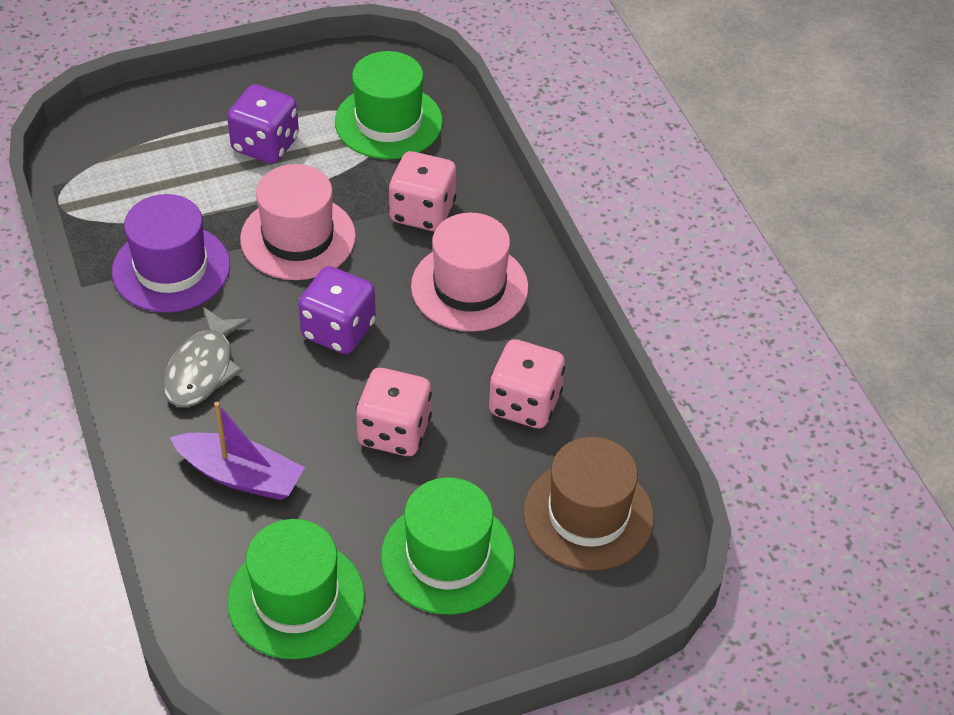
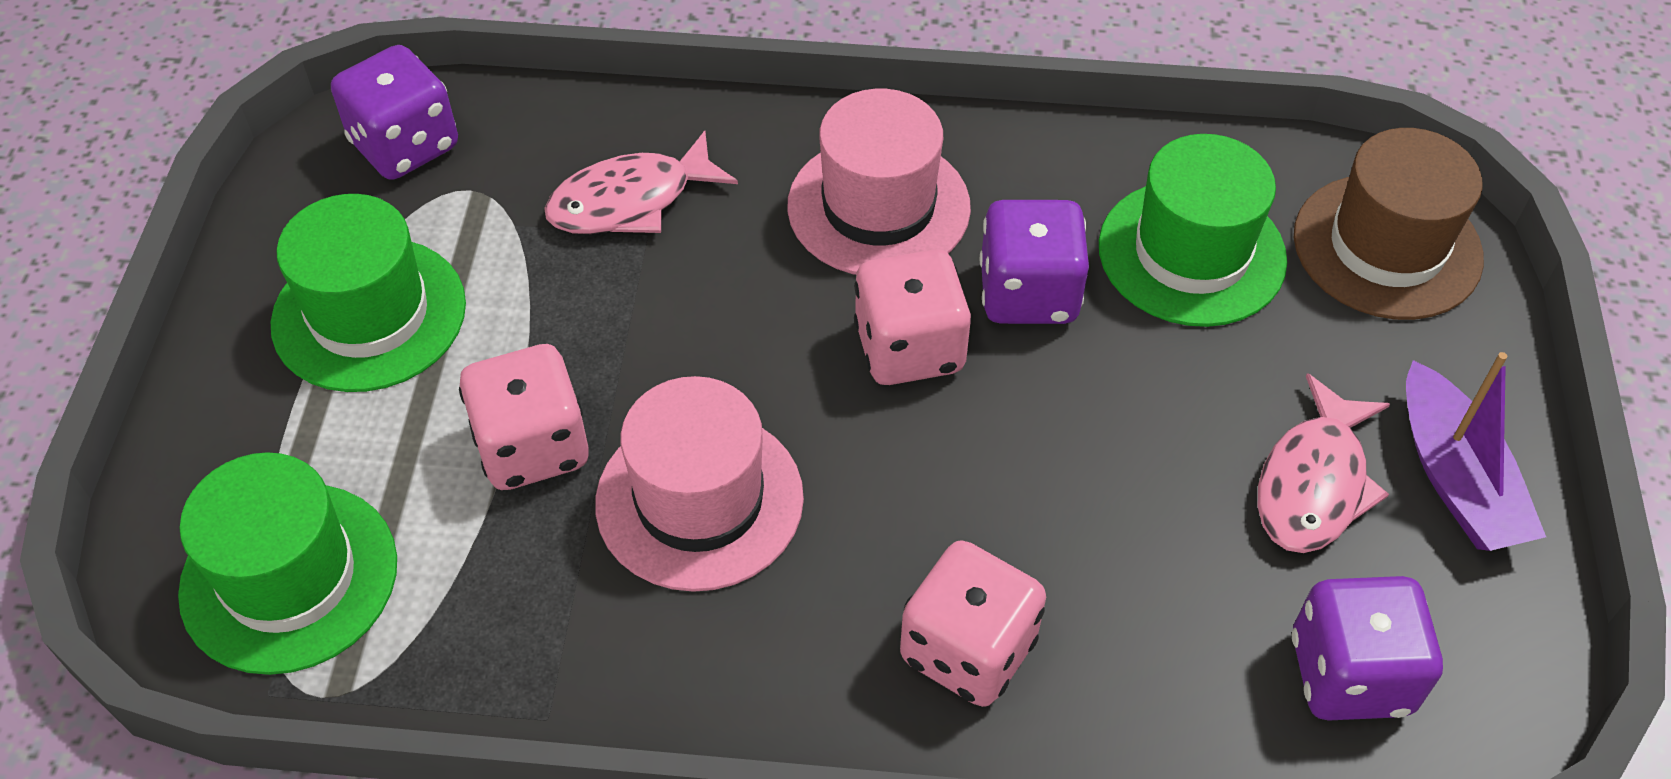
grey fish: 1 -> 0
pink fish: 0 -> 2
purple dice: 2 -> 3
purple hat: 1 -> 0

